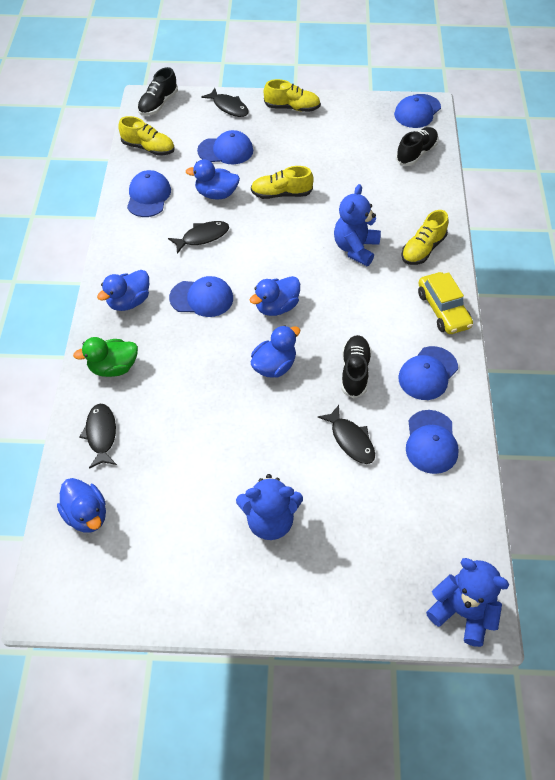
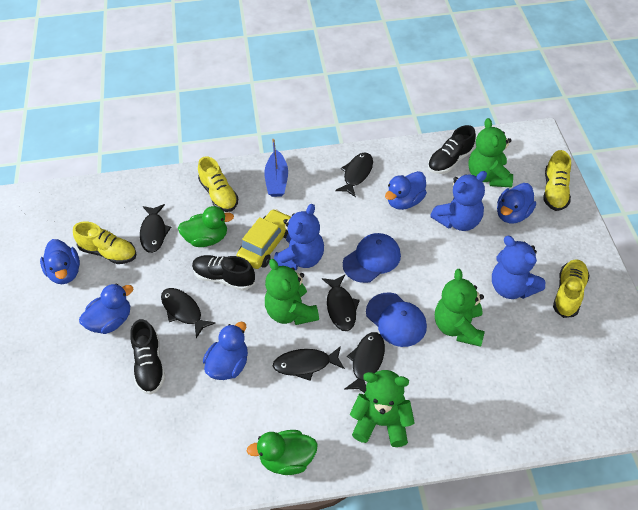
black fish: 4 -> 6
blue boat: 0 -> 1
blue cap: 6 -> 2
green duck: 1 -> 2
green teddy bear: 0 -> 4

